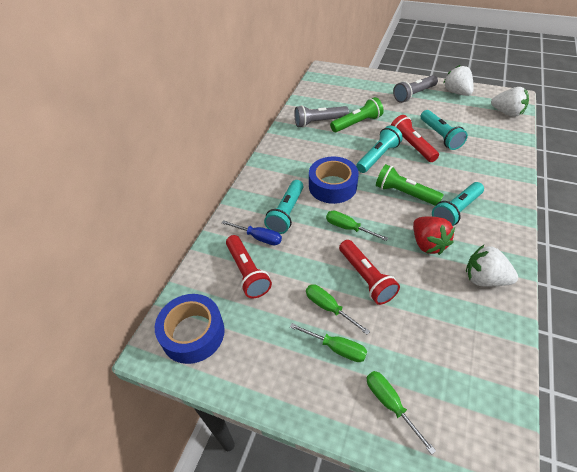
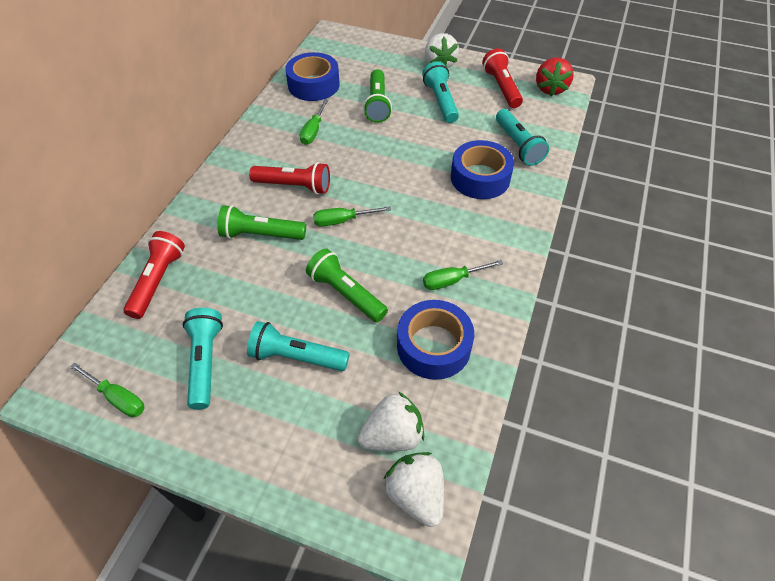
blue screwdriver: 1 -> 0
blue tape: 2 -> 3
green flashlight: 2 -> 3
grey flashlight: 2 -> 0

